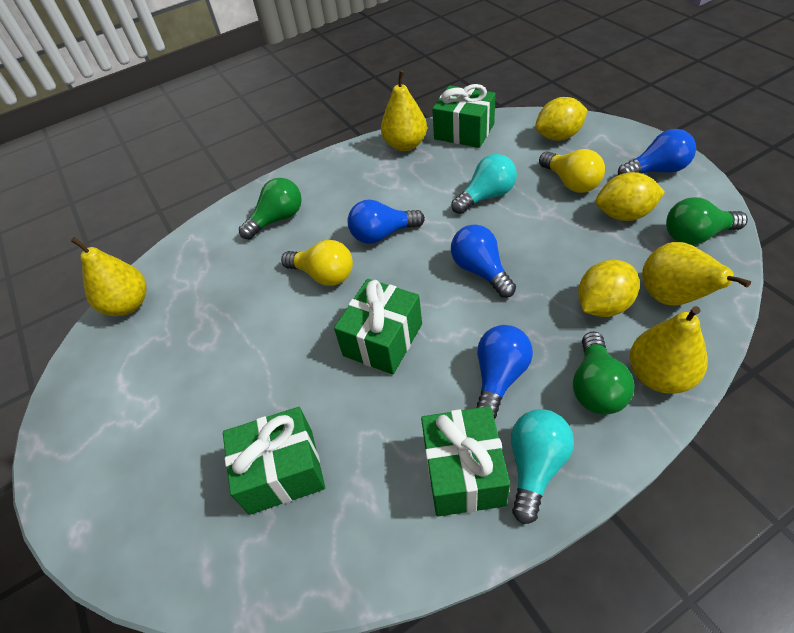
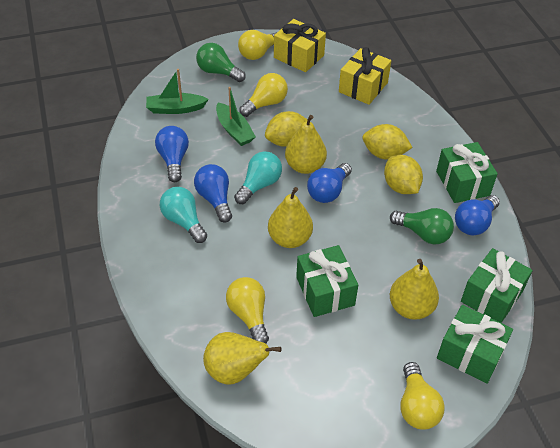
green boat: 0 -> 2
green light bulb: 3 -> 2
yellow gift: 0 -> 2
yellow light bulb: 2 -> 4

